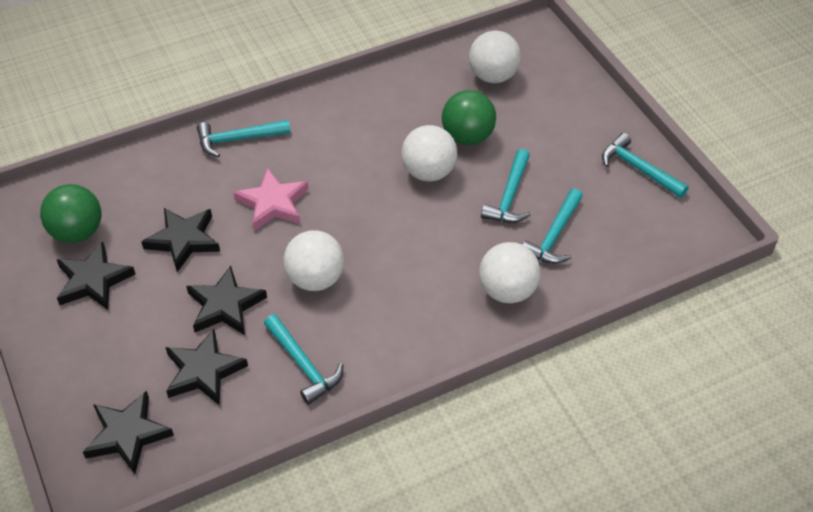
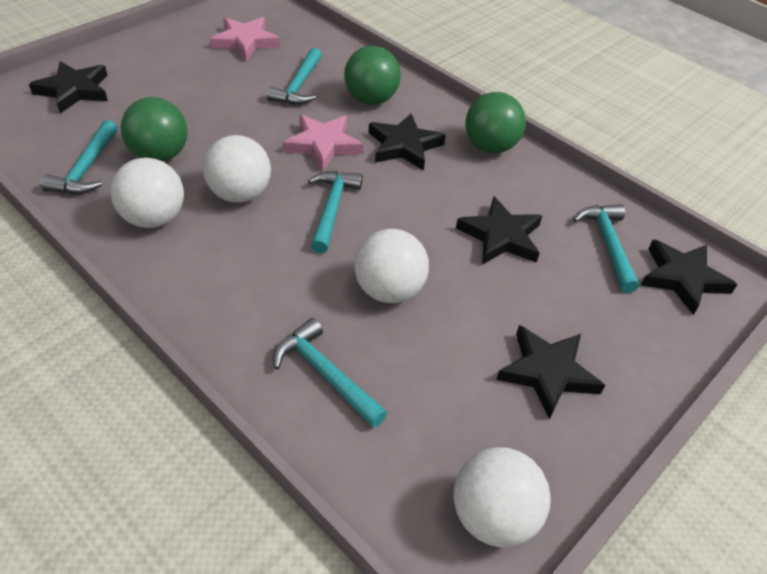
green ball: 2 -> 3
pink star: 1 -> 2

